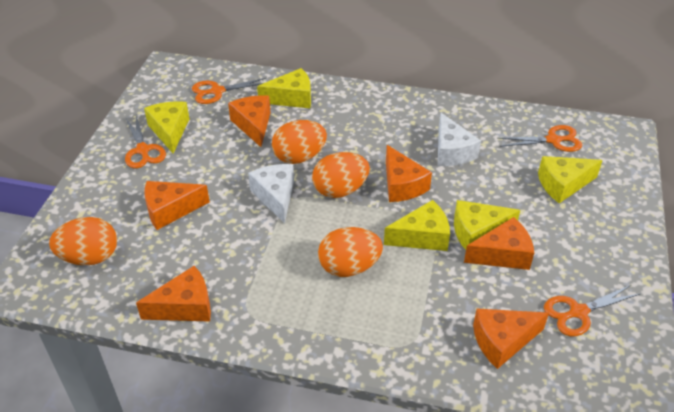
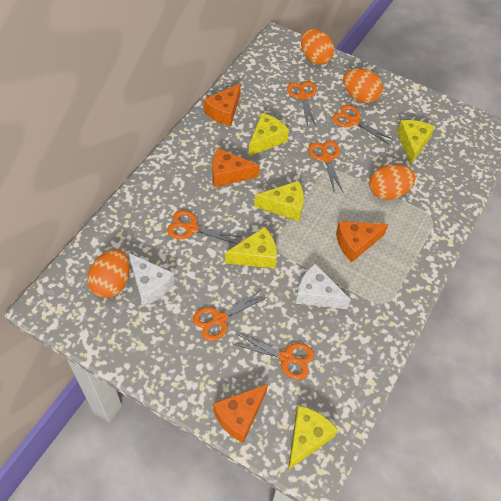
orange cheese: 6 -> 4
orange scissors: 4 -> 6

